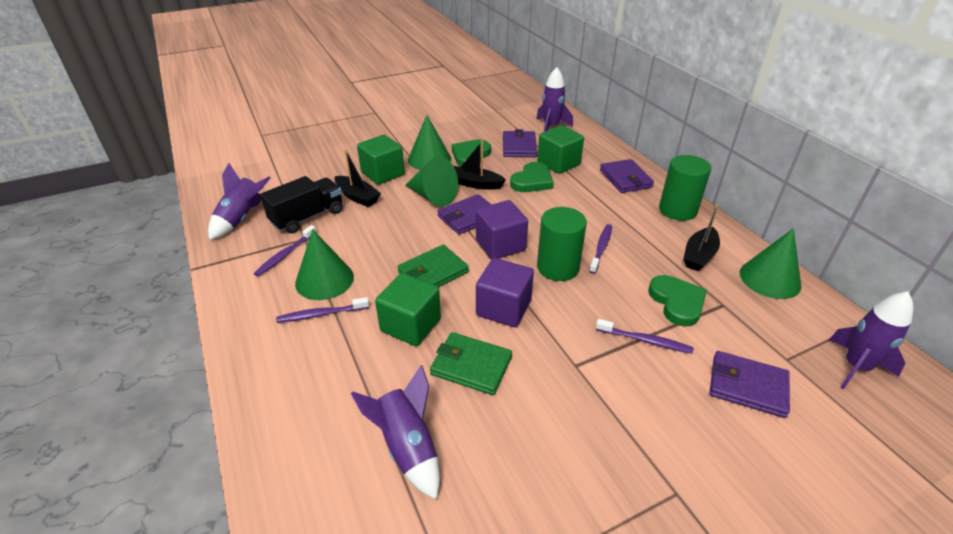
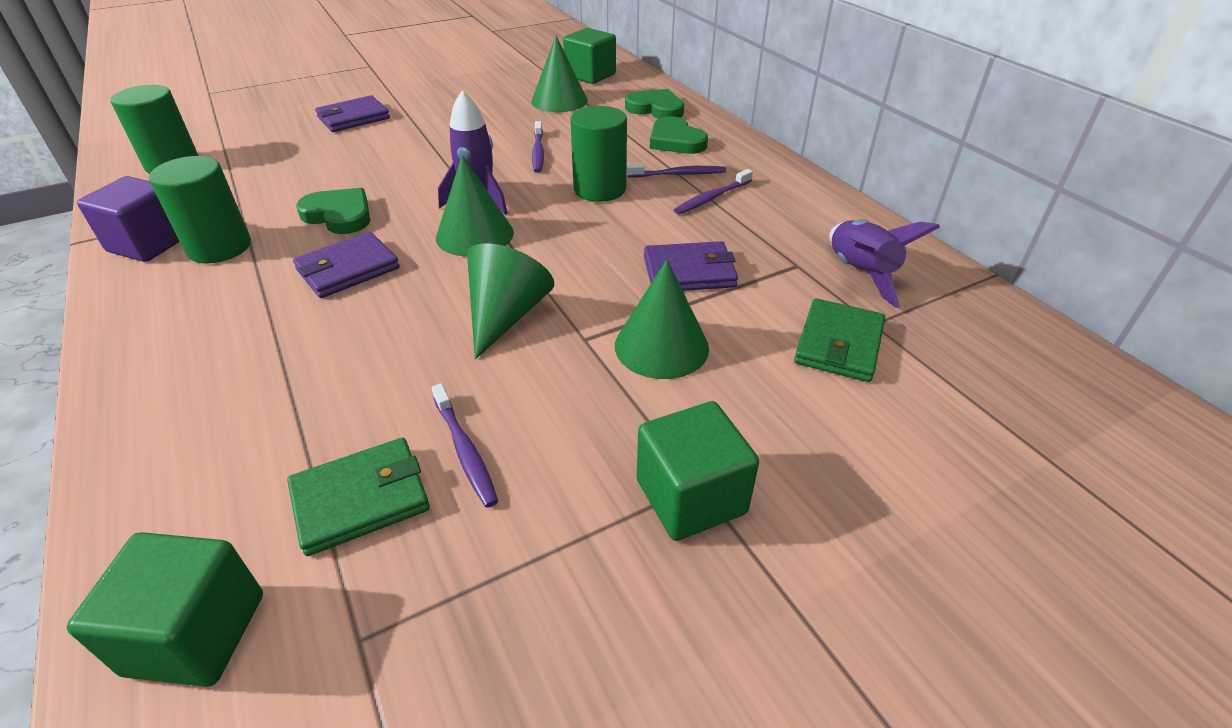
black boat: 3 -> 0
black truck: 1 -> 0
green cylinder: 2 -> 3
purple cube: 2 -> 1
purple rocket: 4 -> 2
purple wallet: 4 -> 3

